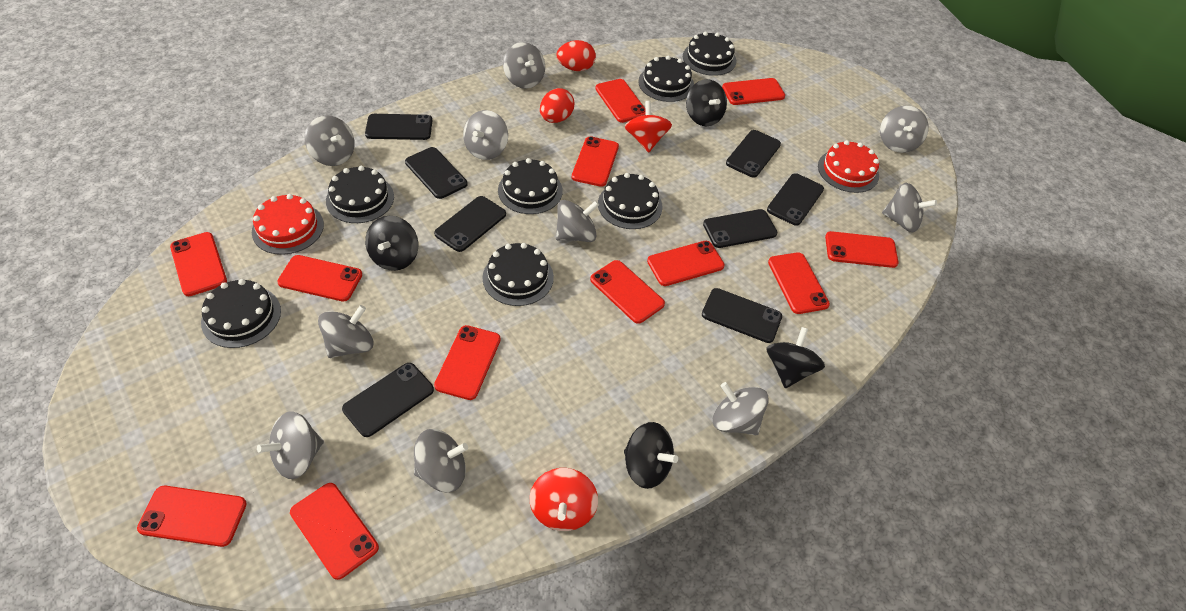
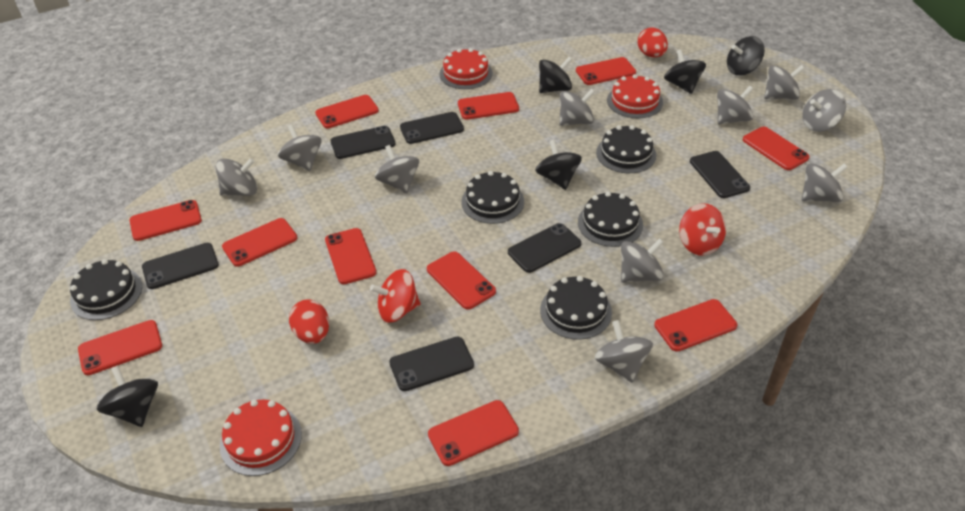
black cake: 7 -> 5
black phone: 8 -> 6
black spinning top: 4 -> 5
red cake: 2 -> 3
red phone: 12 -> 11

